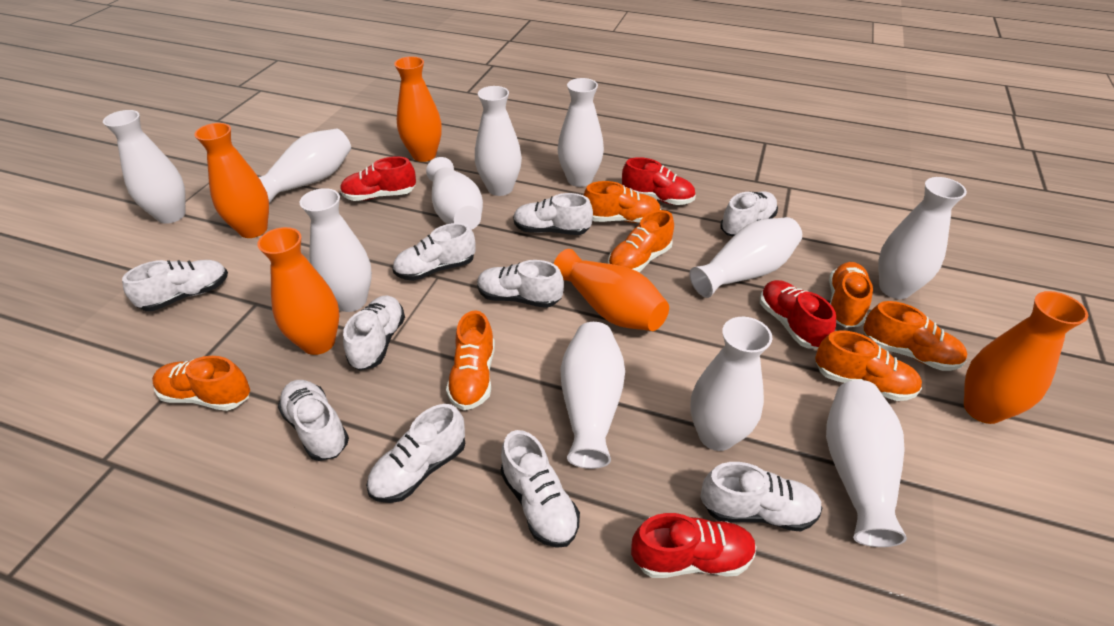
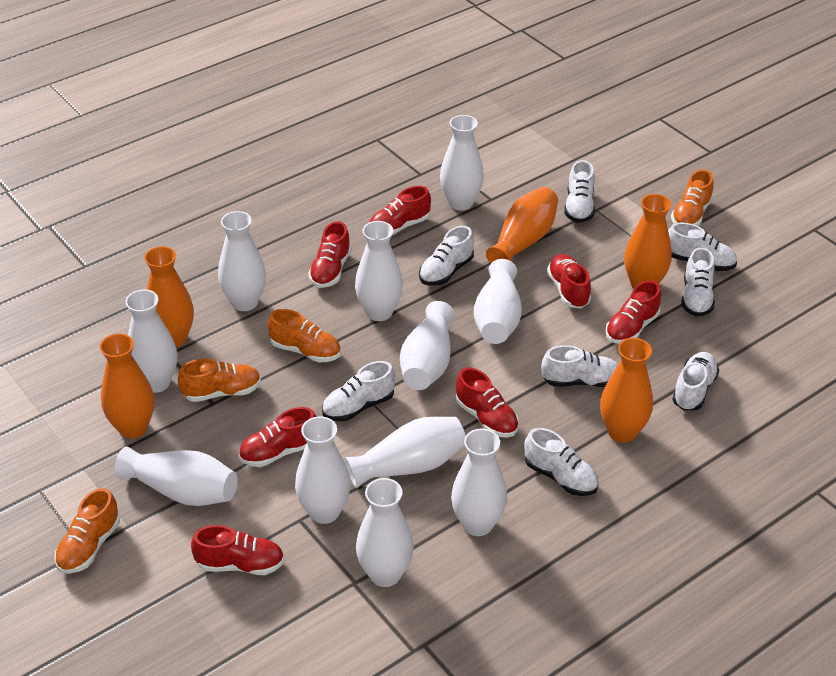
orange shoe: 7 -> 4
red shoe: 4 -> 7
white shoe: 10 -> 8

